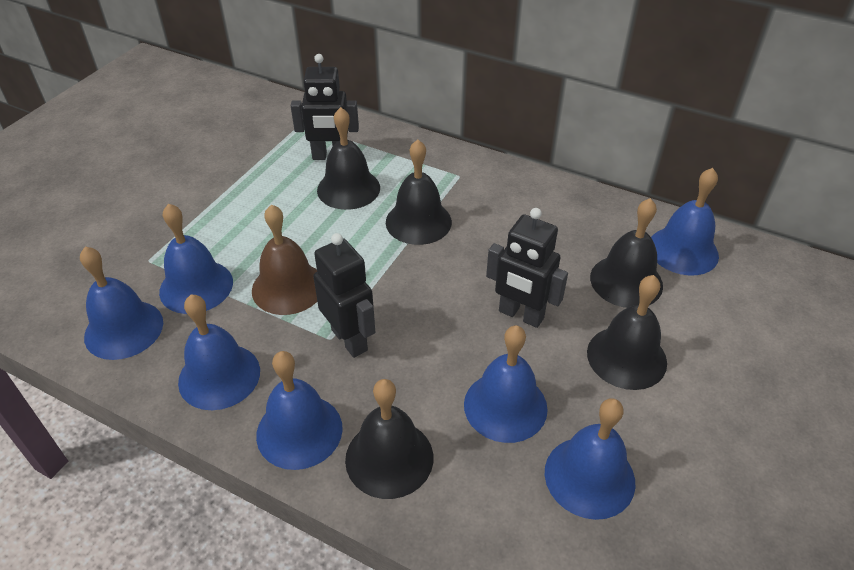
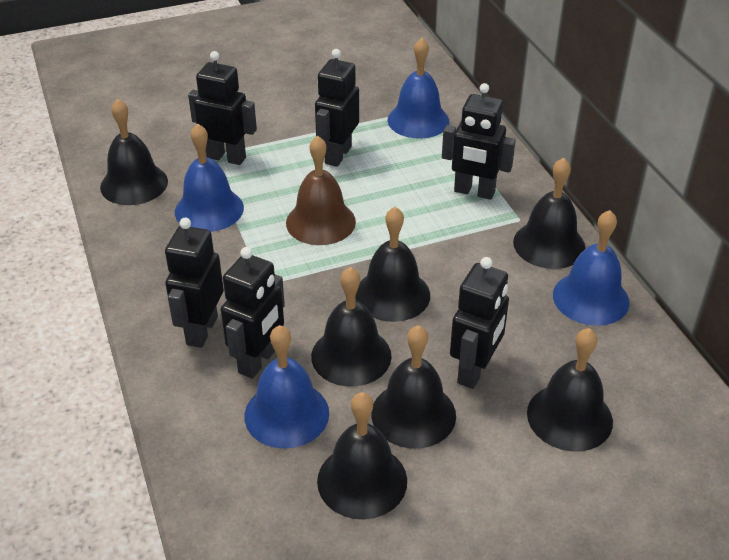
black bell: 5 -> 7
black robot: 3 -> 6
blue bell: 7 -> 4

